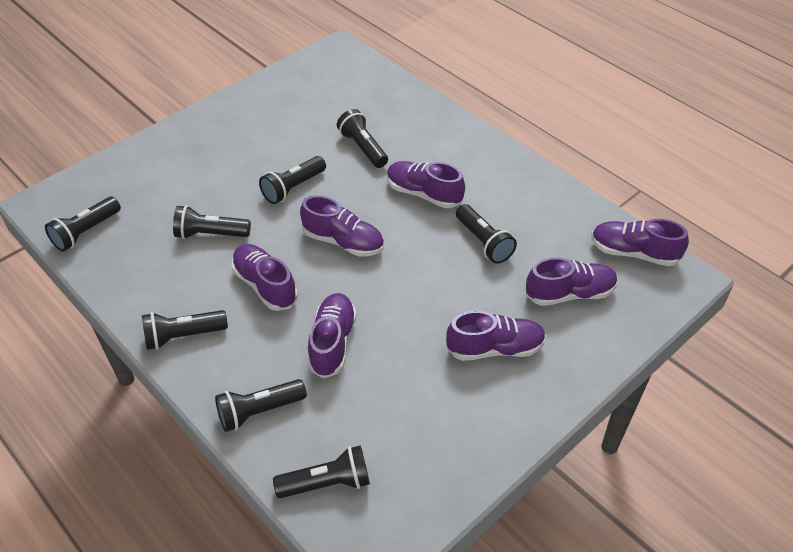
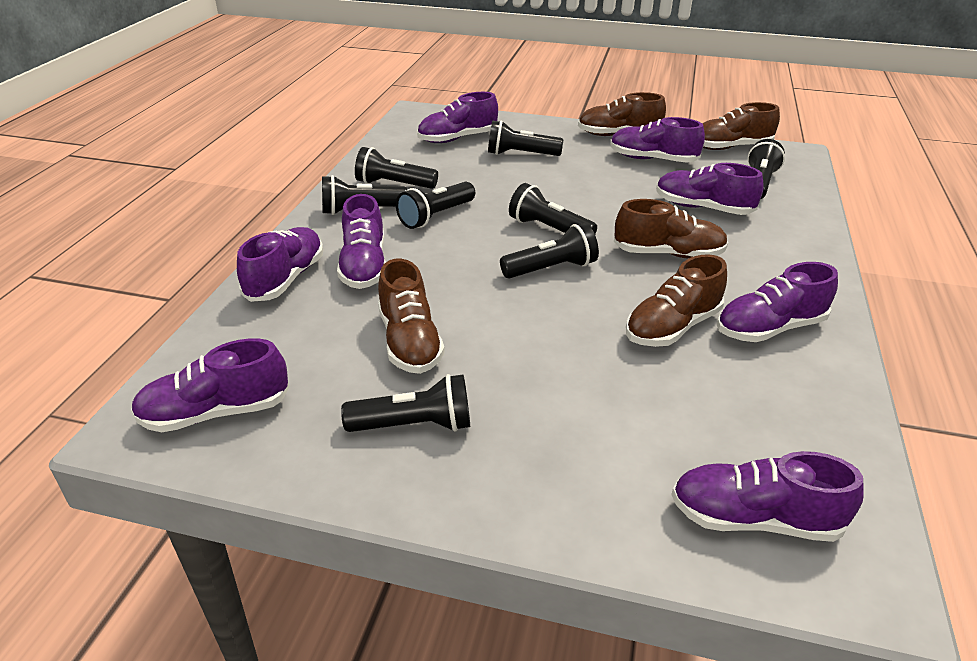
brown shoe: 0 -> 5
purple shoe: 7 -> 8

